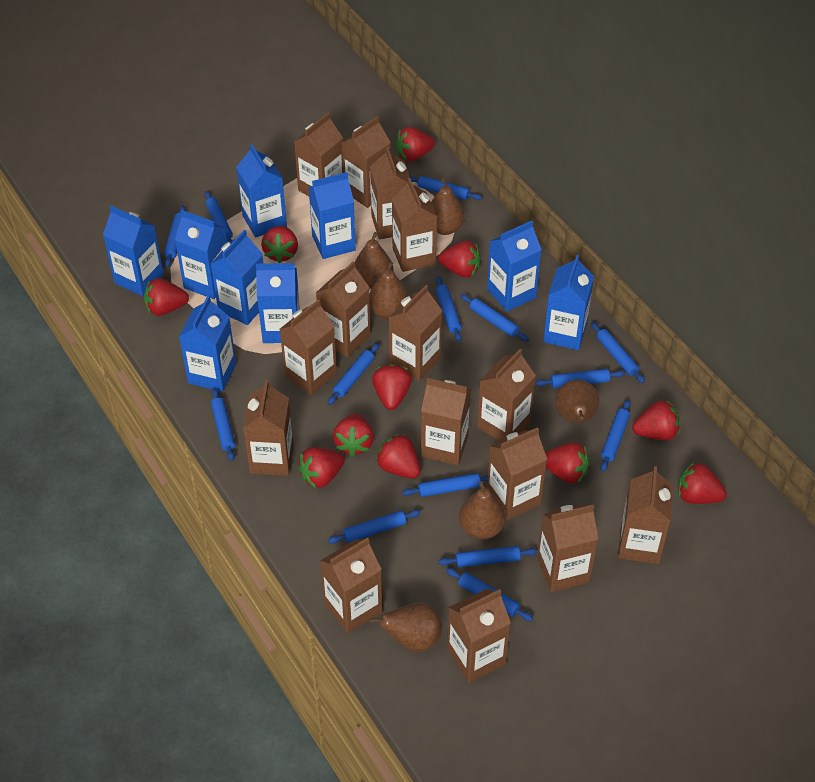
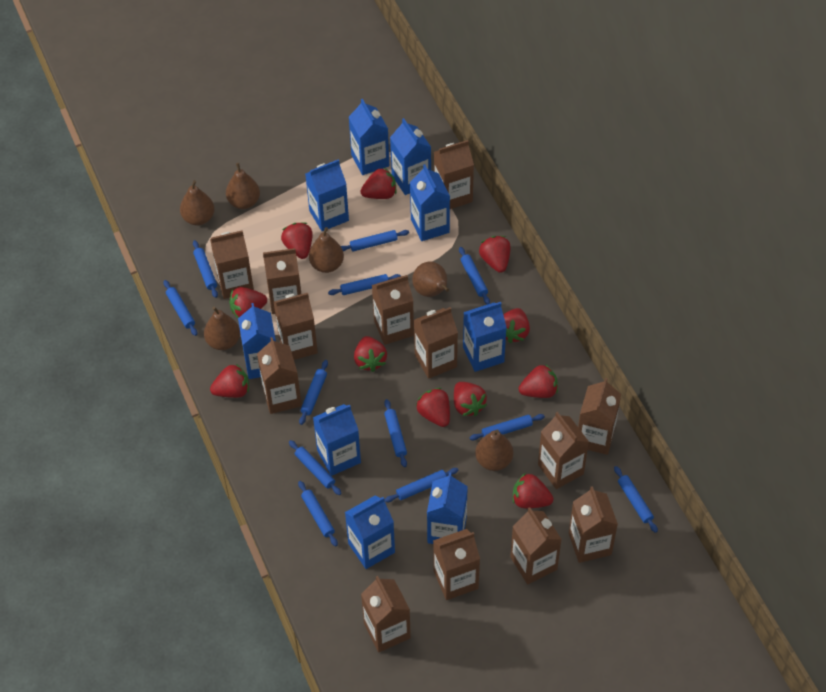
blue rolling pin: 14 -> 12
brown carton: 15 -> 13

